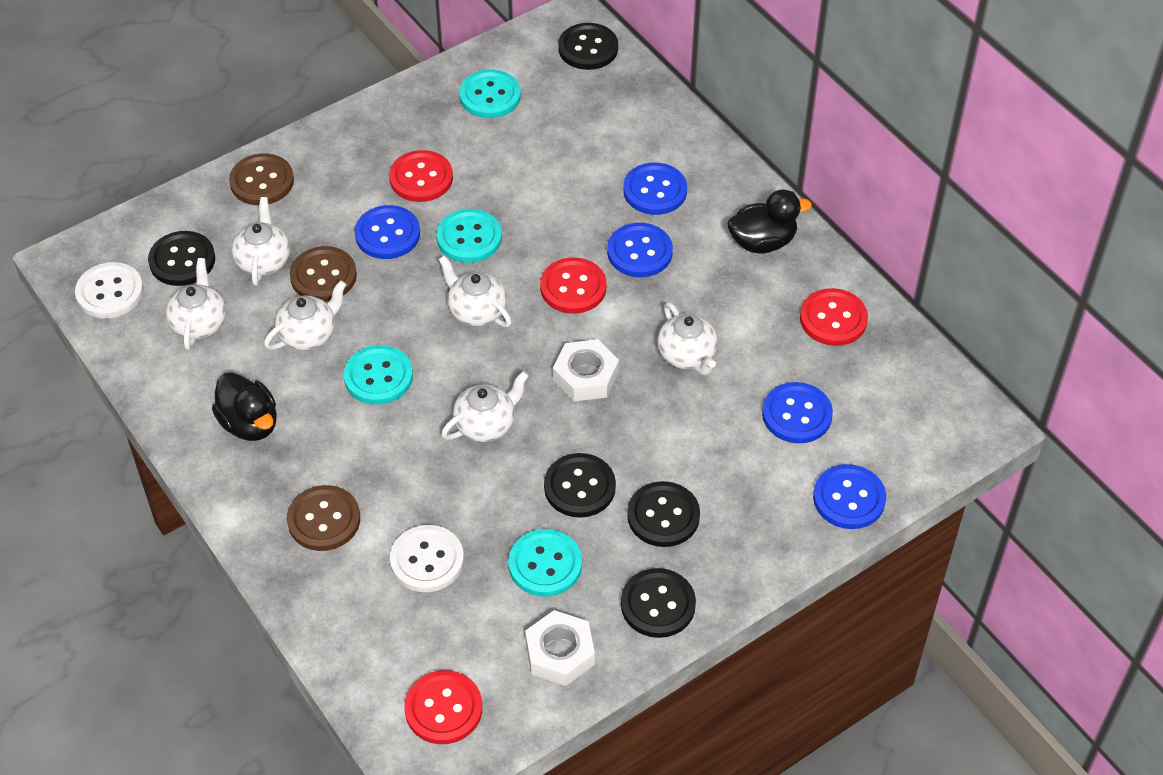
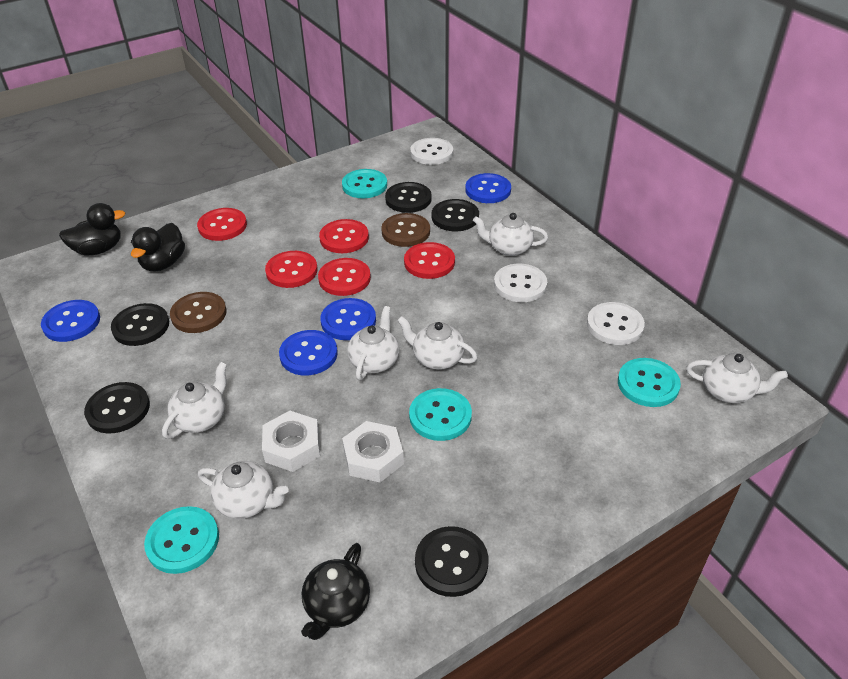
black teapot: 0 -> 1
blue button: 5 -> 4
brown button: 3 -> 2
red button: 4 -> 5
white button: 2 -> 3

